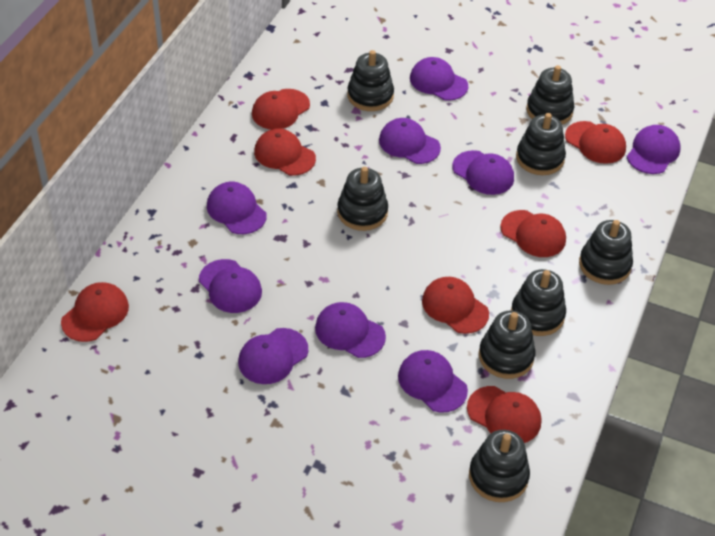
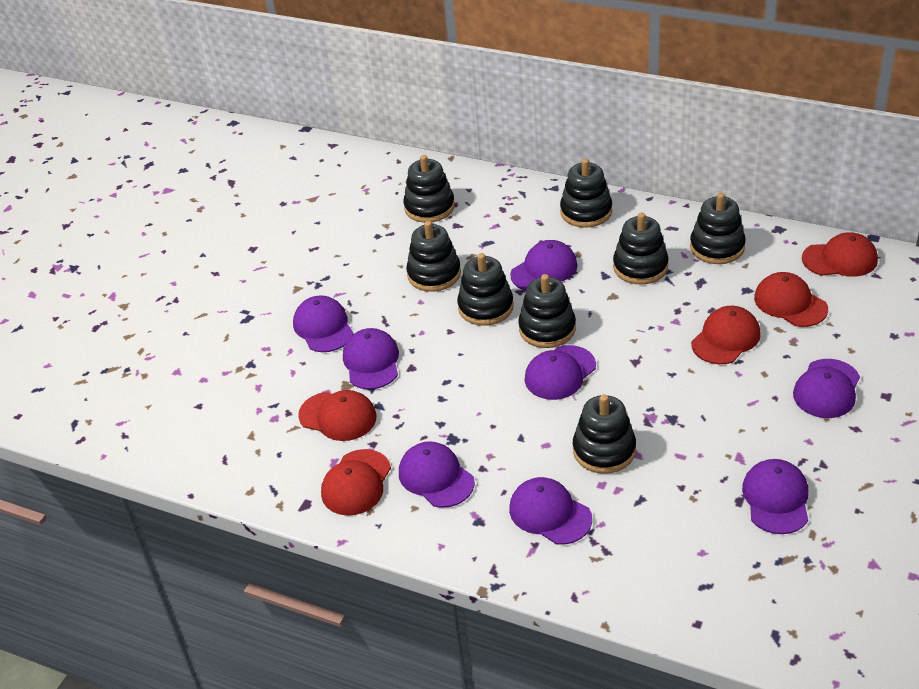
purple cap: 9 -> 8
red cap: 7 -> 5

